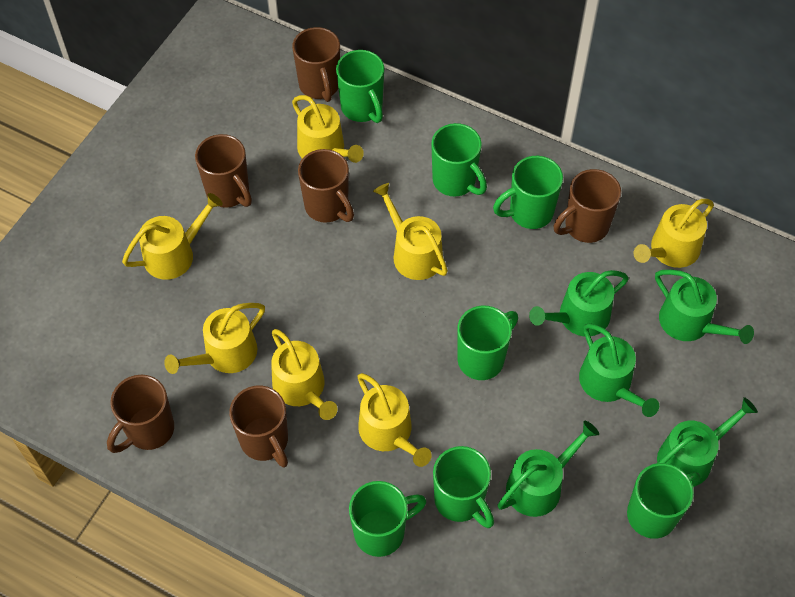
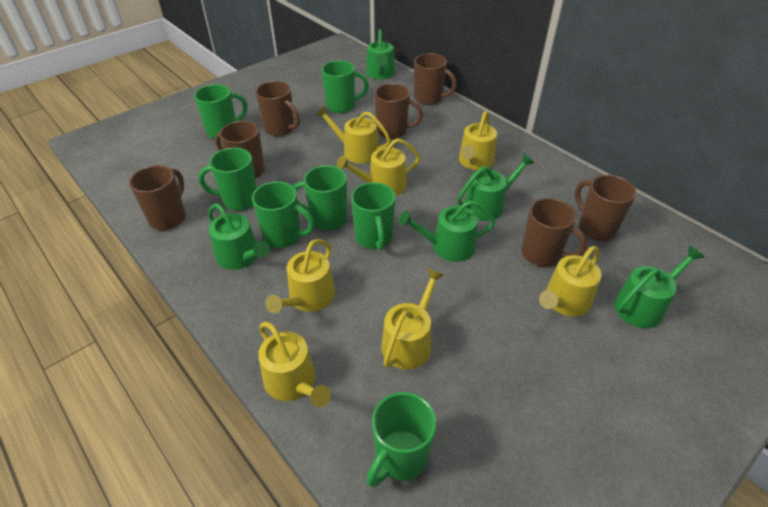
brown mug: 6 -> 7

